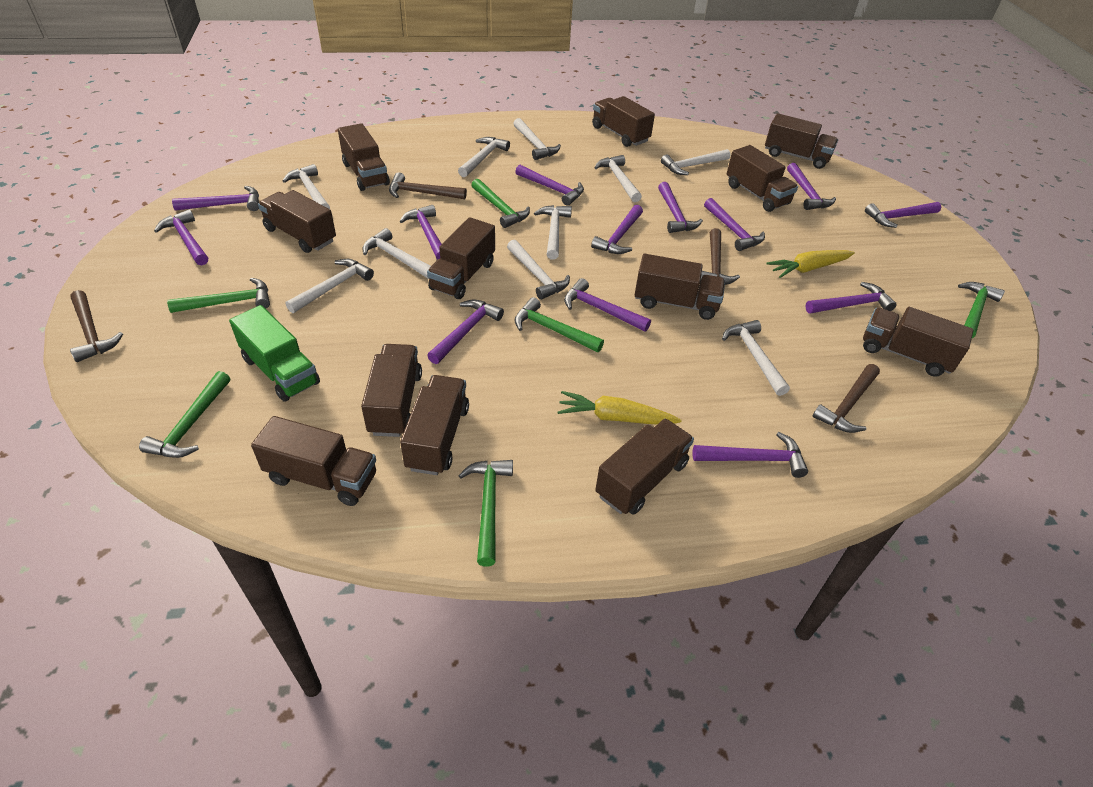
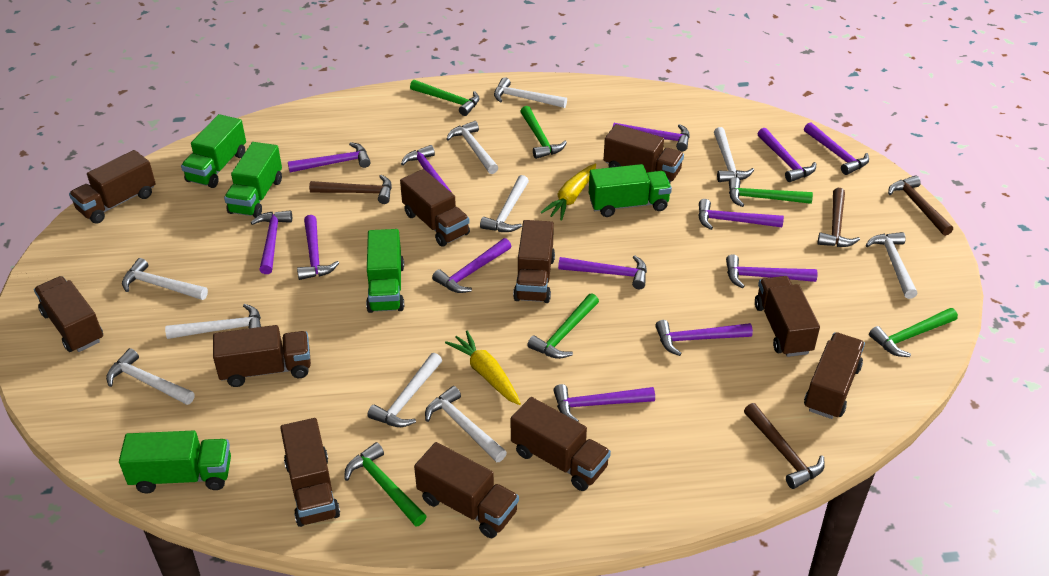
brown truck: 12 -> 11
green truck: 1 -> 5

